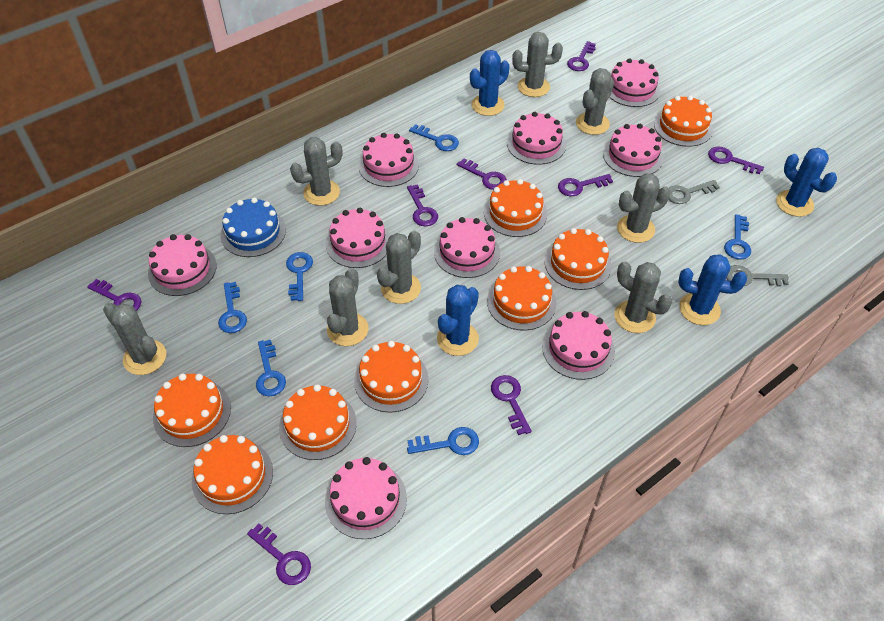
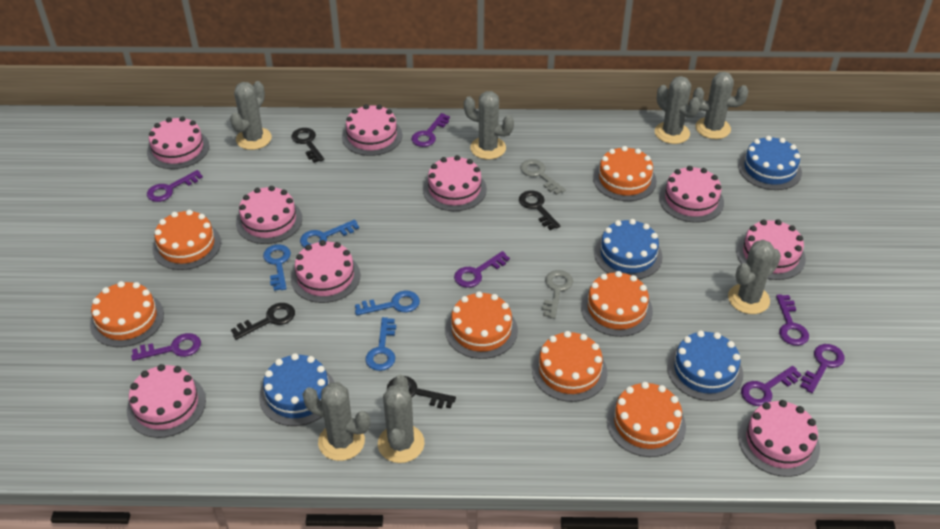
black key: 0 -> 4
blue cactus: 4 -> 0
blue cake: 1 -> 4
blue key: 6 -> 4
grey cactus: 8 -> 7
orange cake: 8 -> 7
purple key: 8 -> 7

